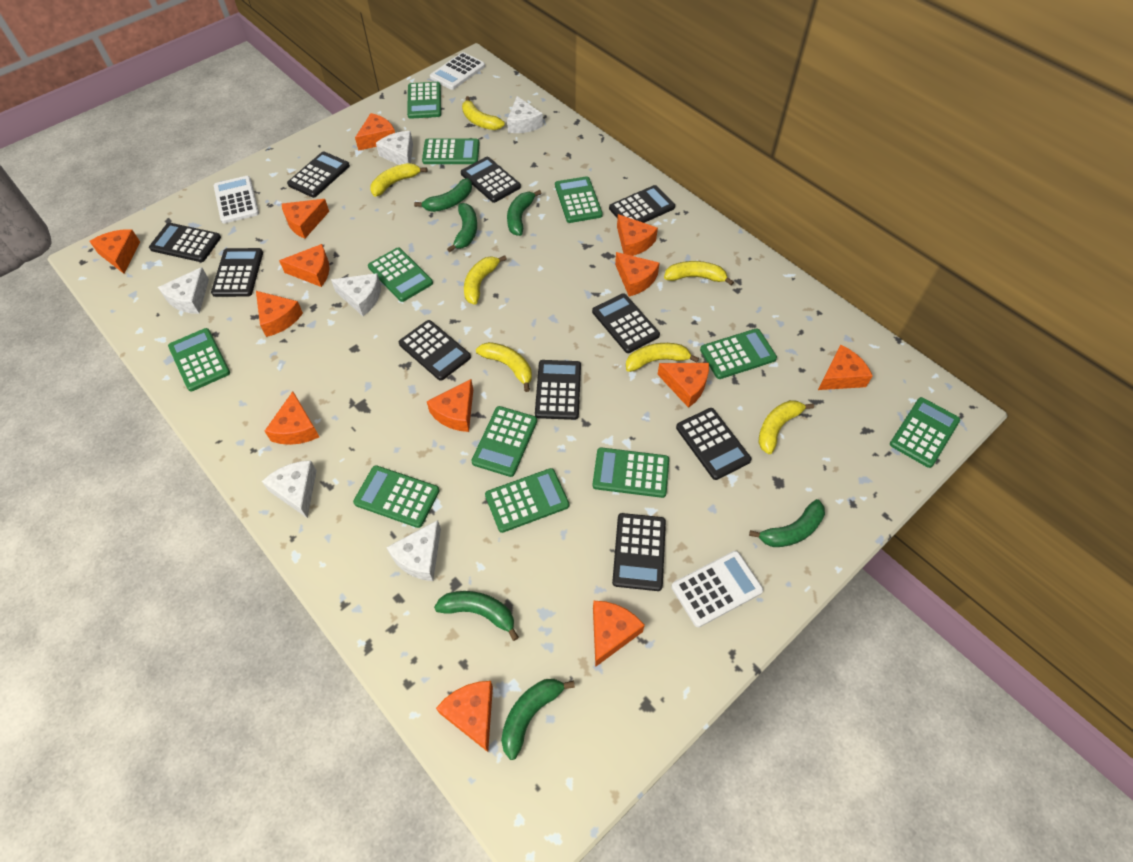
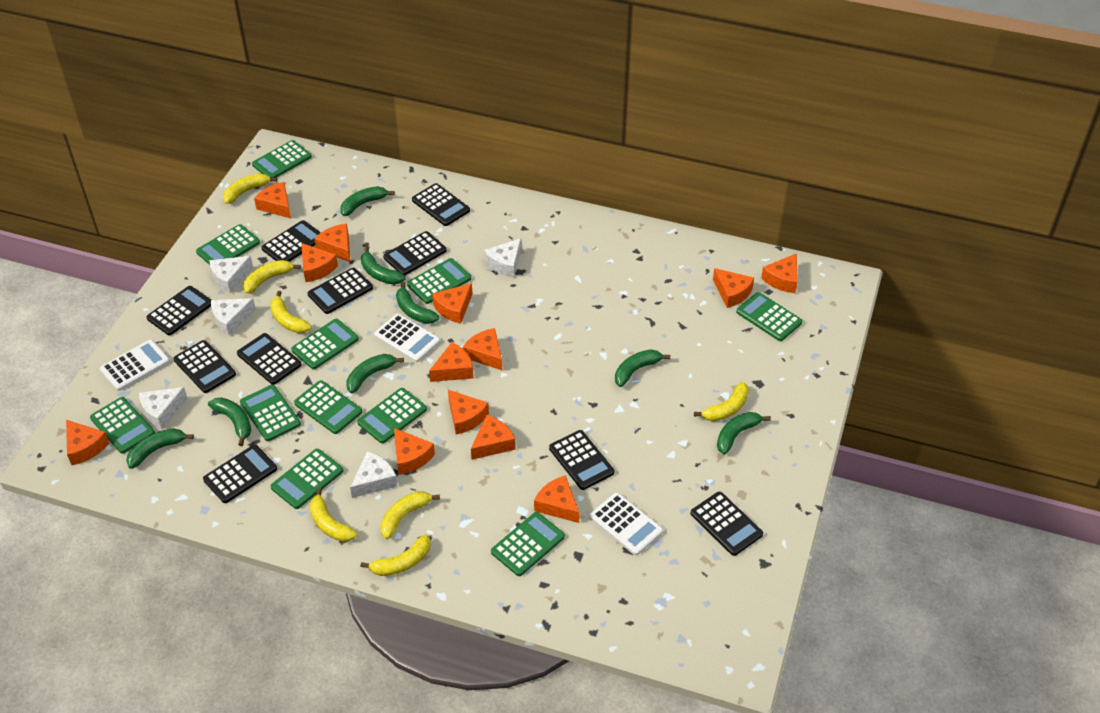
green banana: 6 -> 8
white cheese: 6 -> 5

